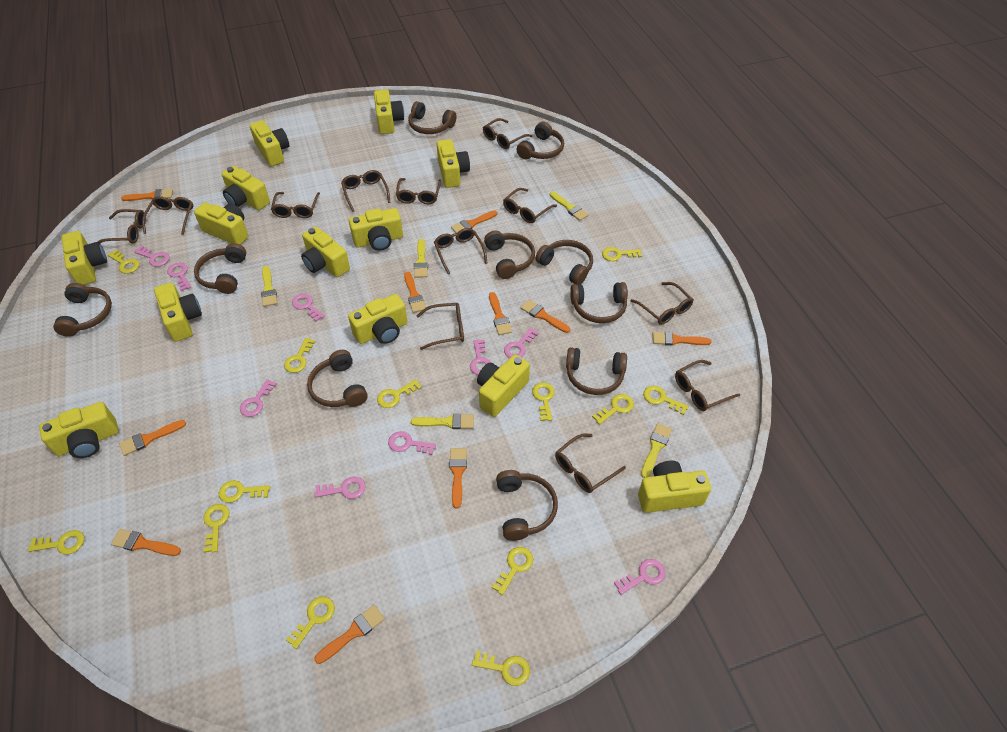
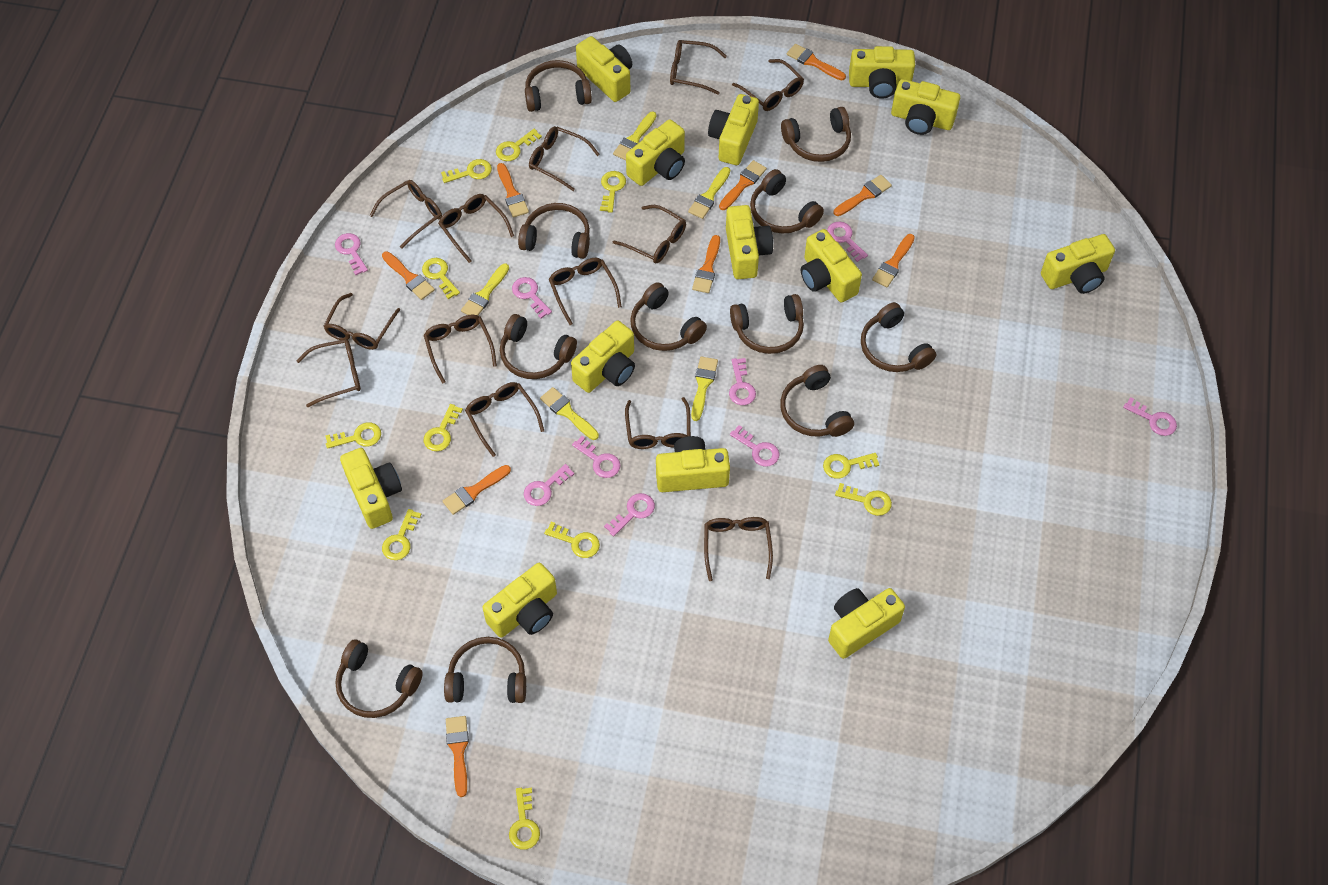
brown glasses: 12 -> 13
brown headphones: 10 -> 11
orange brush: 10 -> 9
yellow key: 13 -> 11

